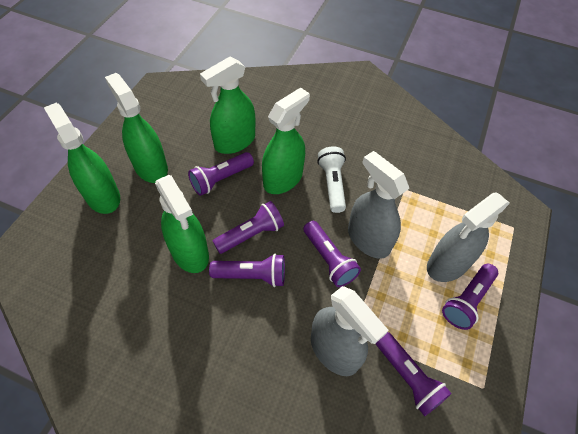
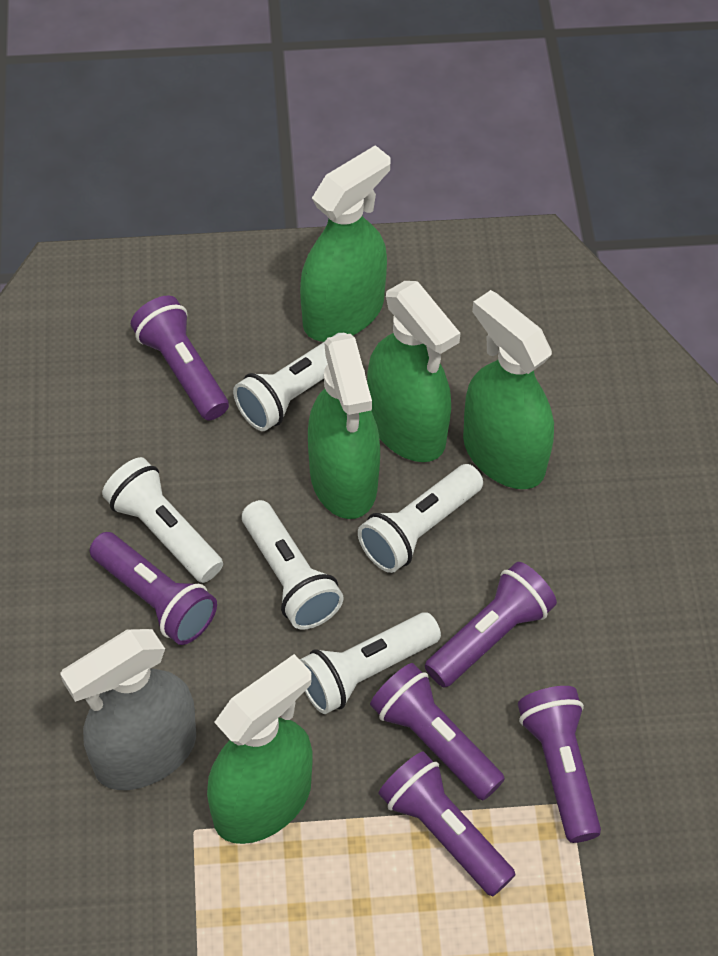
grey spray bottle: 3 -> 1
white flashlight: 1 -> 5

